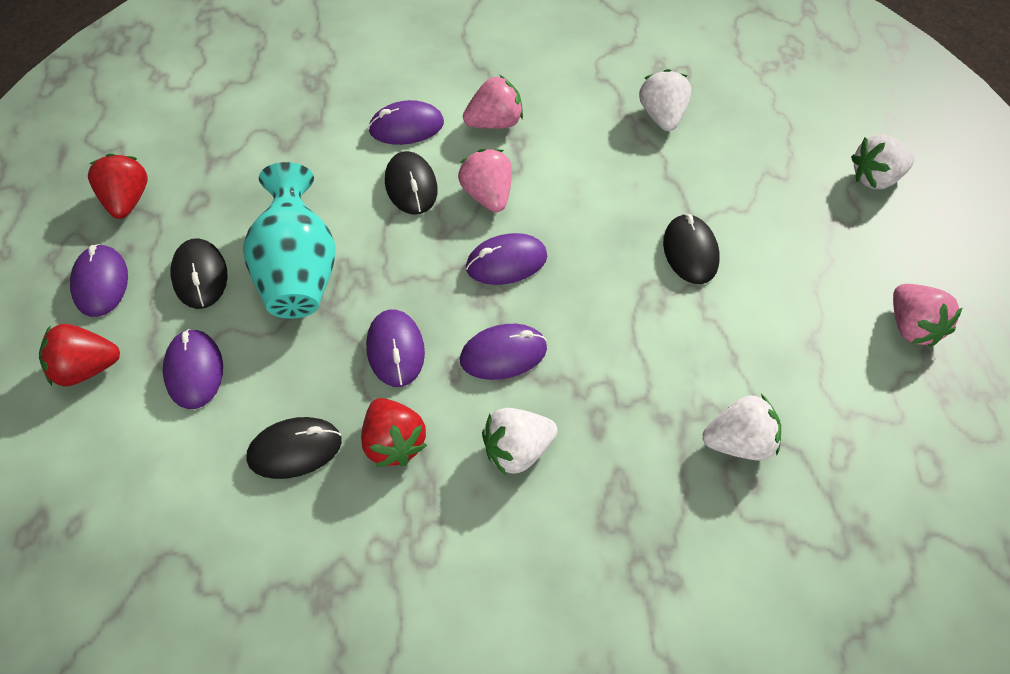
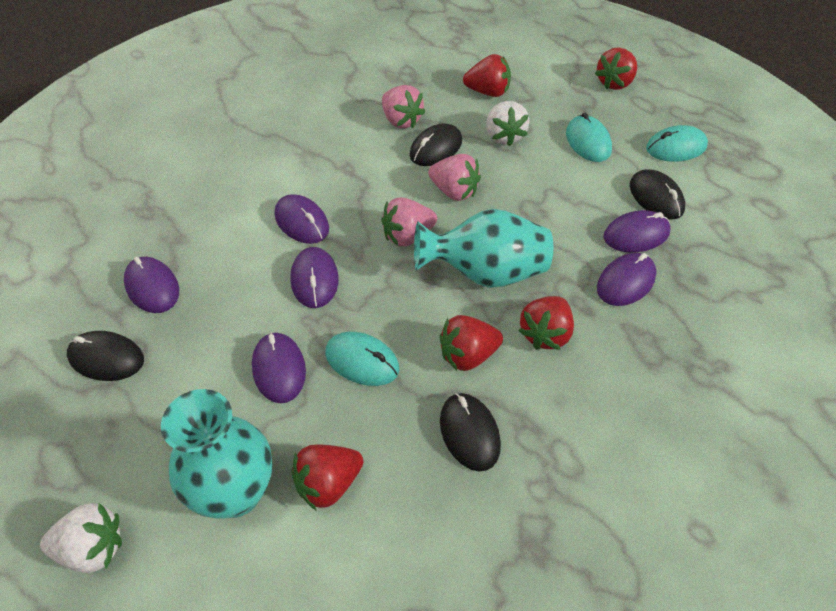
red strawberry: 3 -> 5
turquoise mouse: 0 -> 3
turquoise vase: 1 -> 2
white strawberry: 4 -> 2

